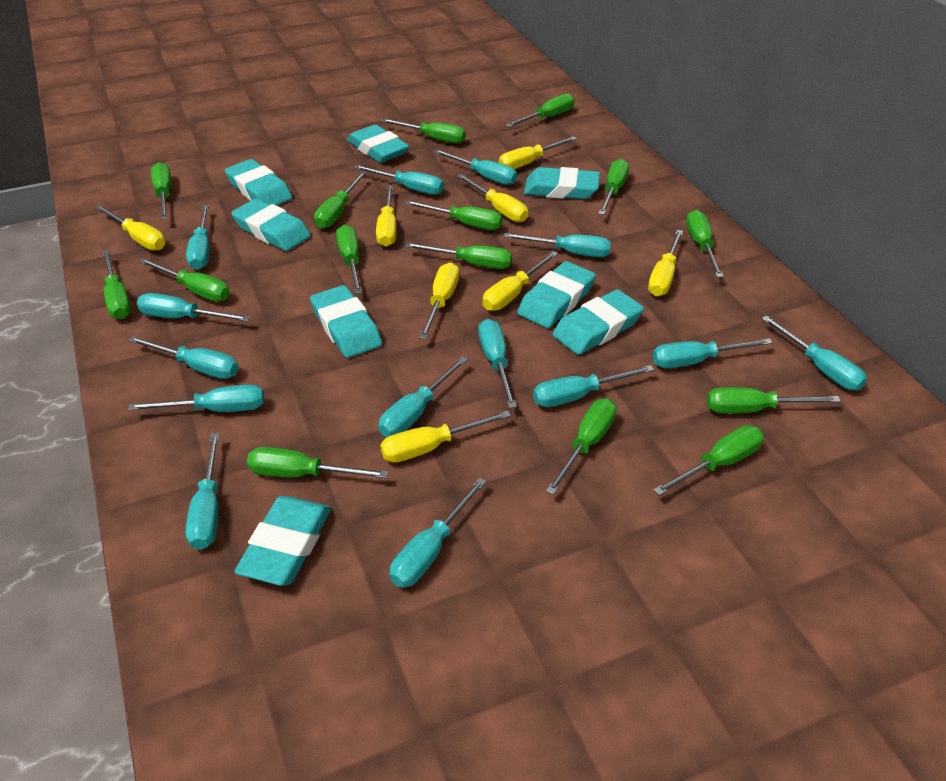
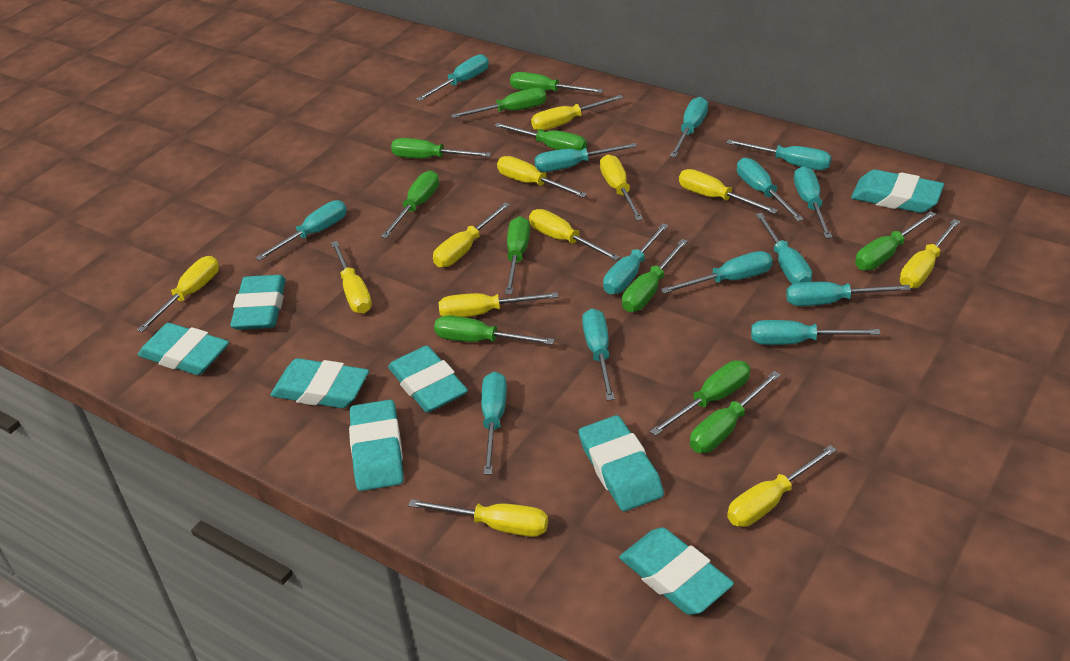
green screwdriver: 15 -> 11
yellow screwdriver: 8 -> 12

